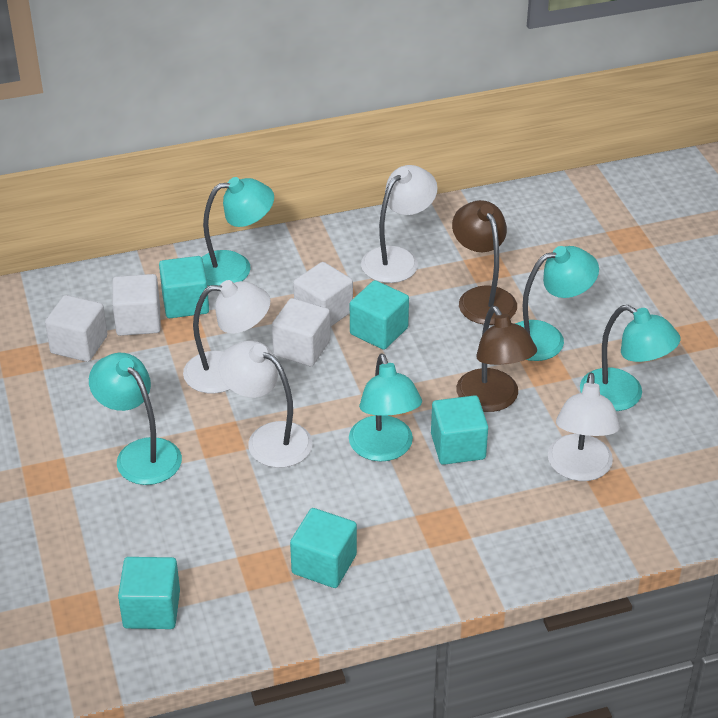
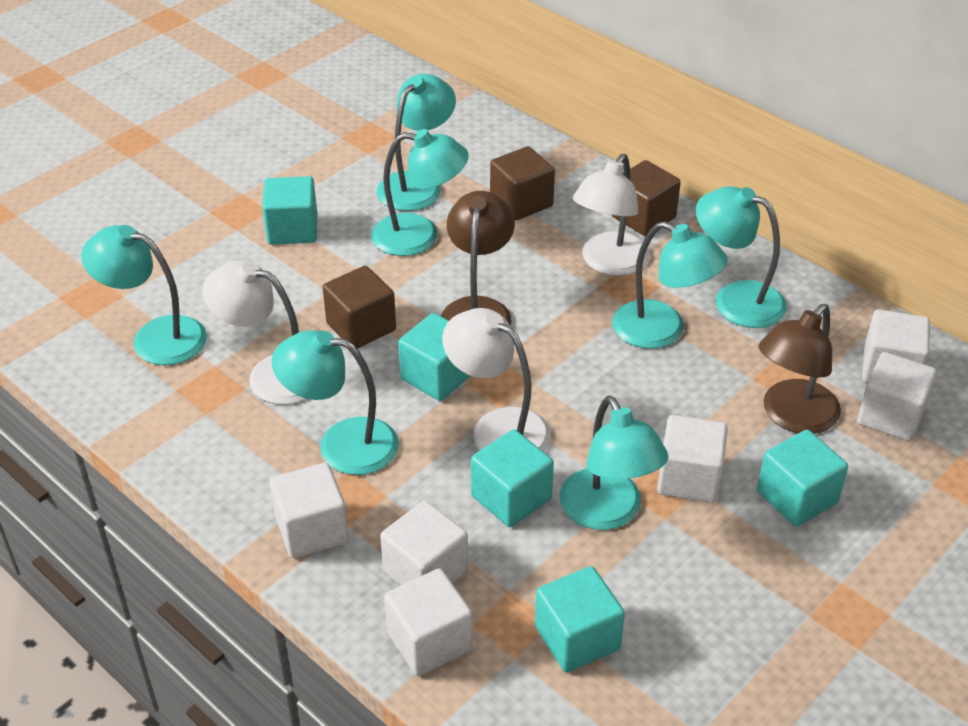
brown cube: 0 -> 3
turquoise lamp: 5 -> 7
white cube: 4 -> 6
white lamp: 4 -> 3

